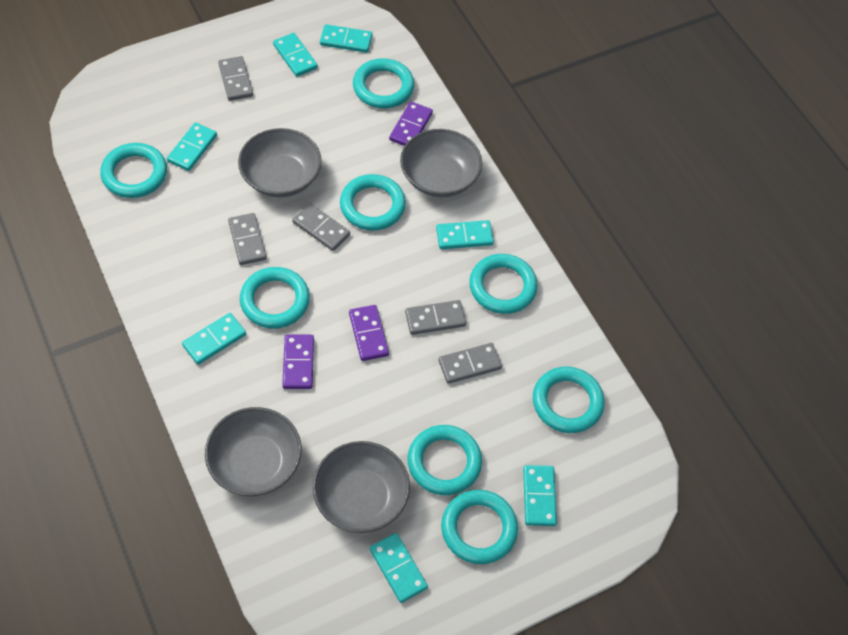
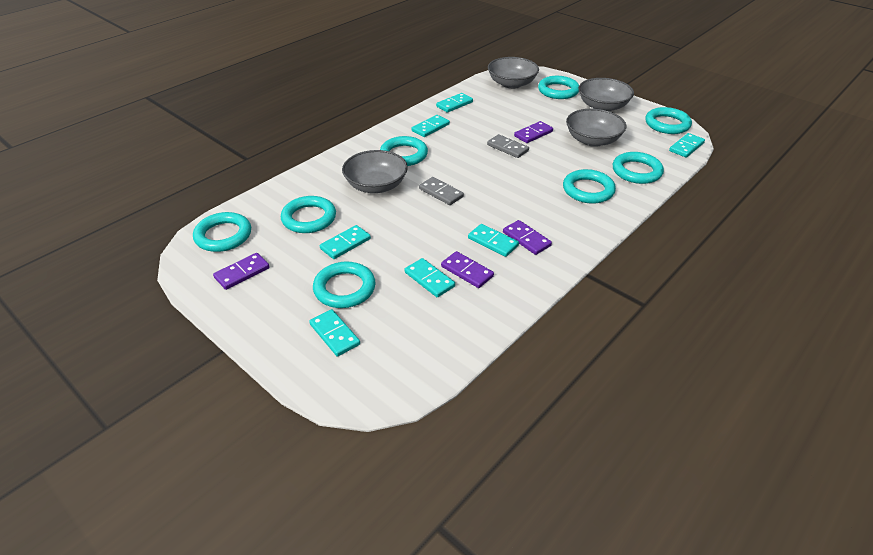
grey domino: 5 -> 2
purple domino: 3 -> 4

